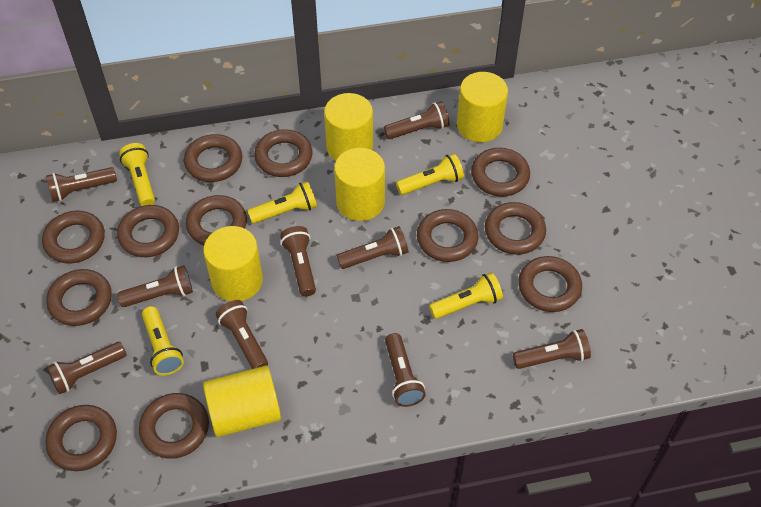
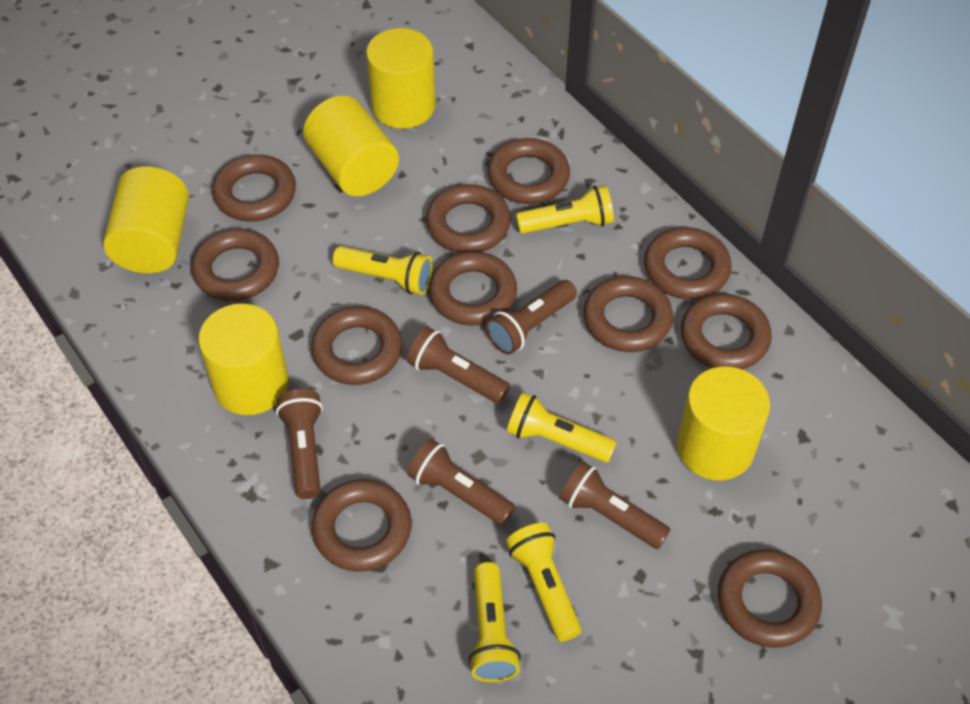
brown flashlight: 9 -> 5
brown ring: 12 -> 11

